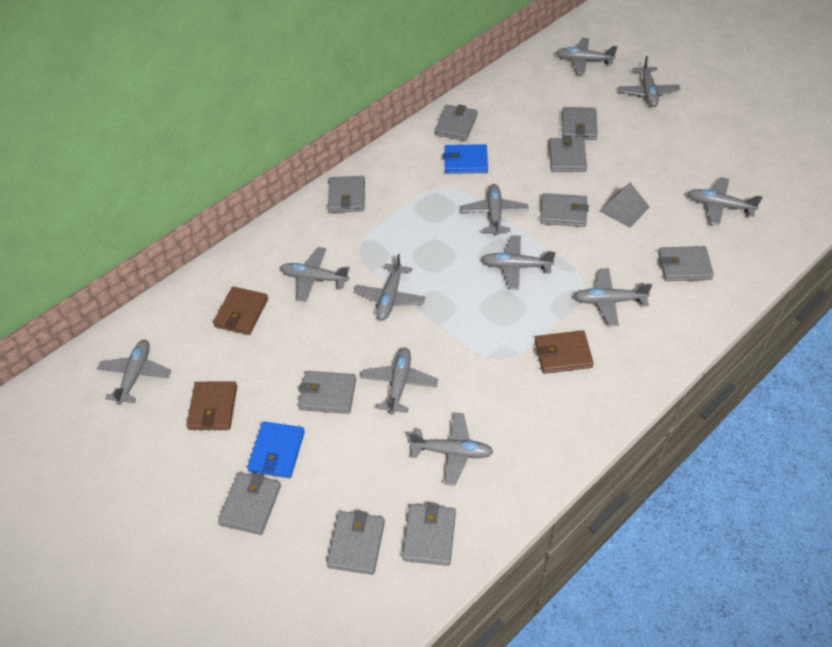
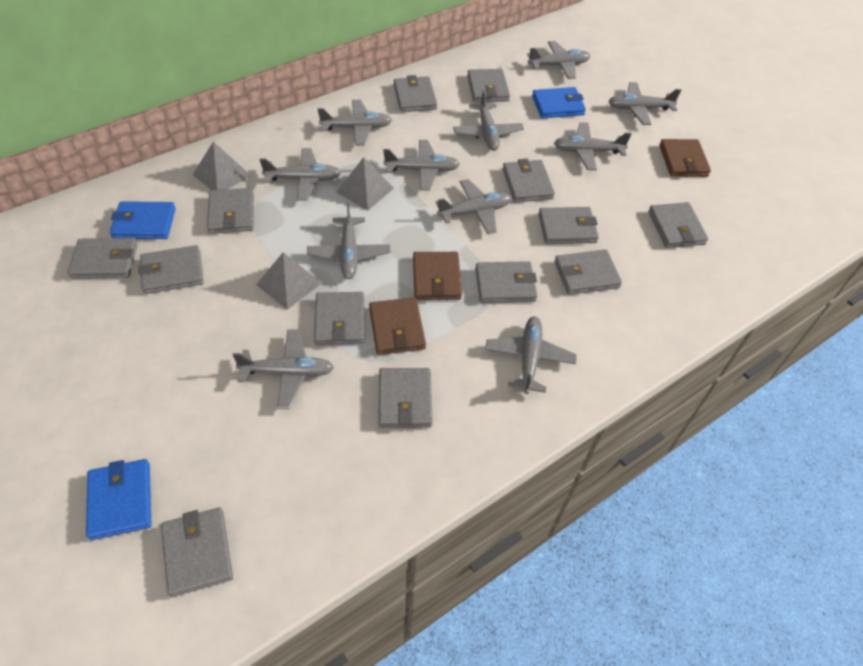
blue wallet: 2 -> 3
grey pyramid: 1 -> 3
grey wallet: 10 -> 13

